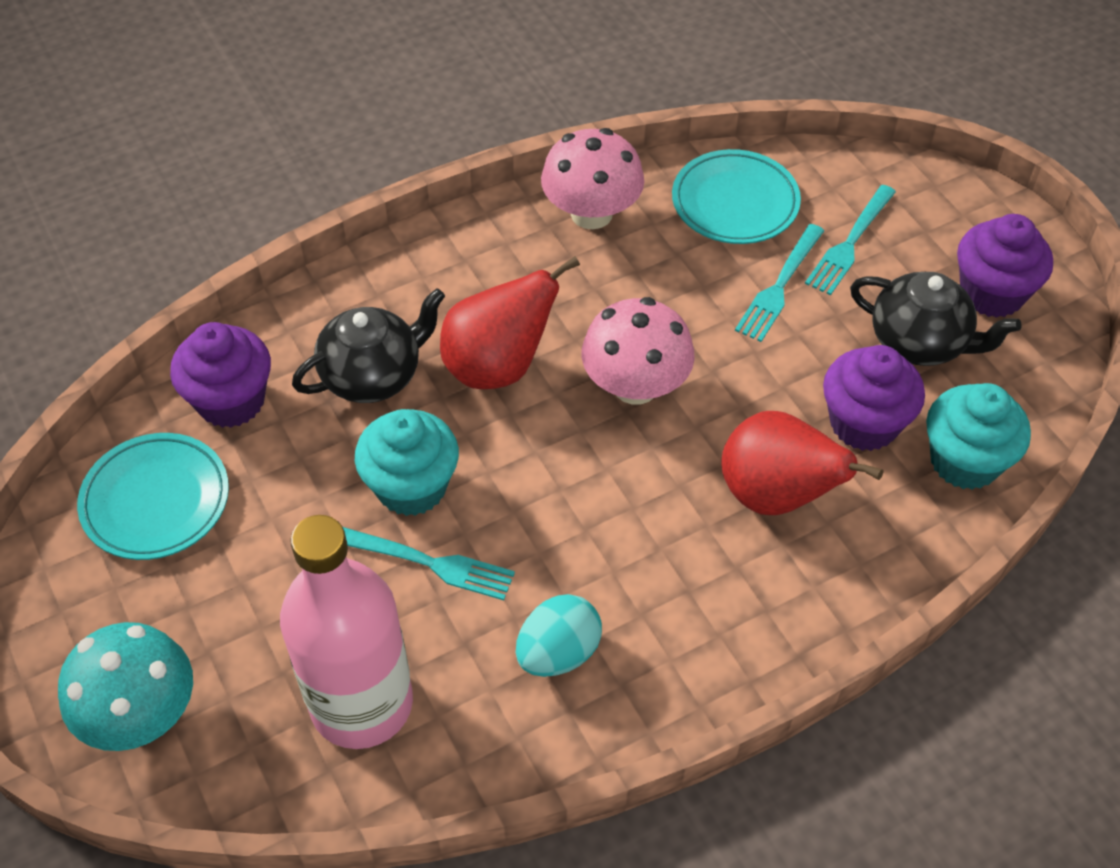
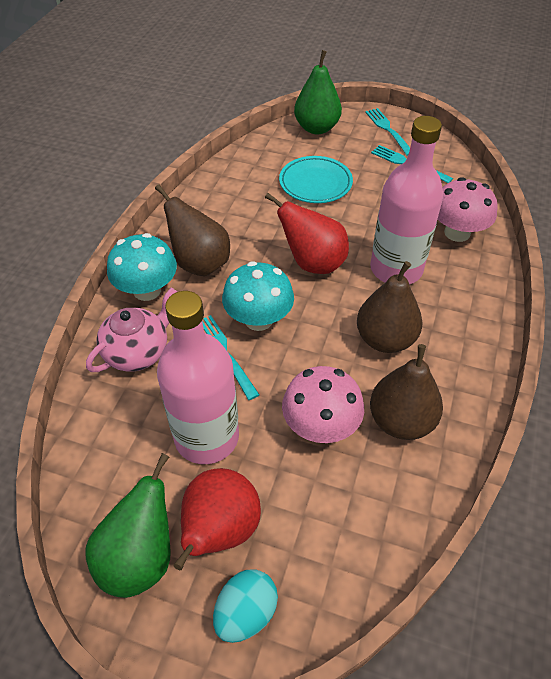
black teapot: 2 -> 0
brown pear: 0 -> 3
green pear: 0 -> 2
pink bottle: 1 -> 2
pink teapot: 0 -> 1
purple cupcake: 3 -> 0
turquoise cupcake: 2 -> 0
turquoise mushroom: 1 -> 2
turquoise plate: 2 -> 1

